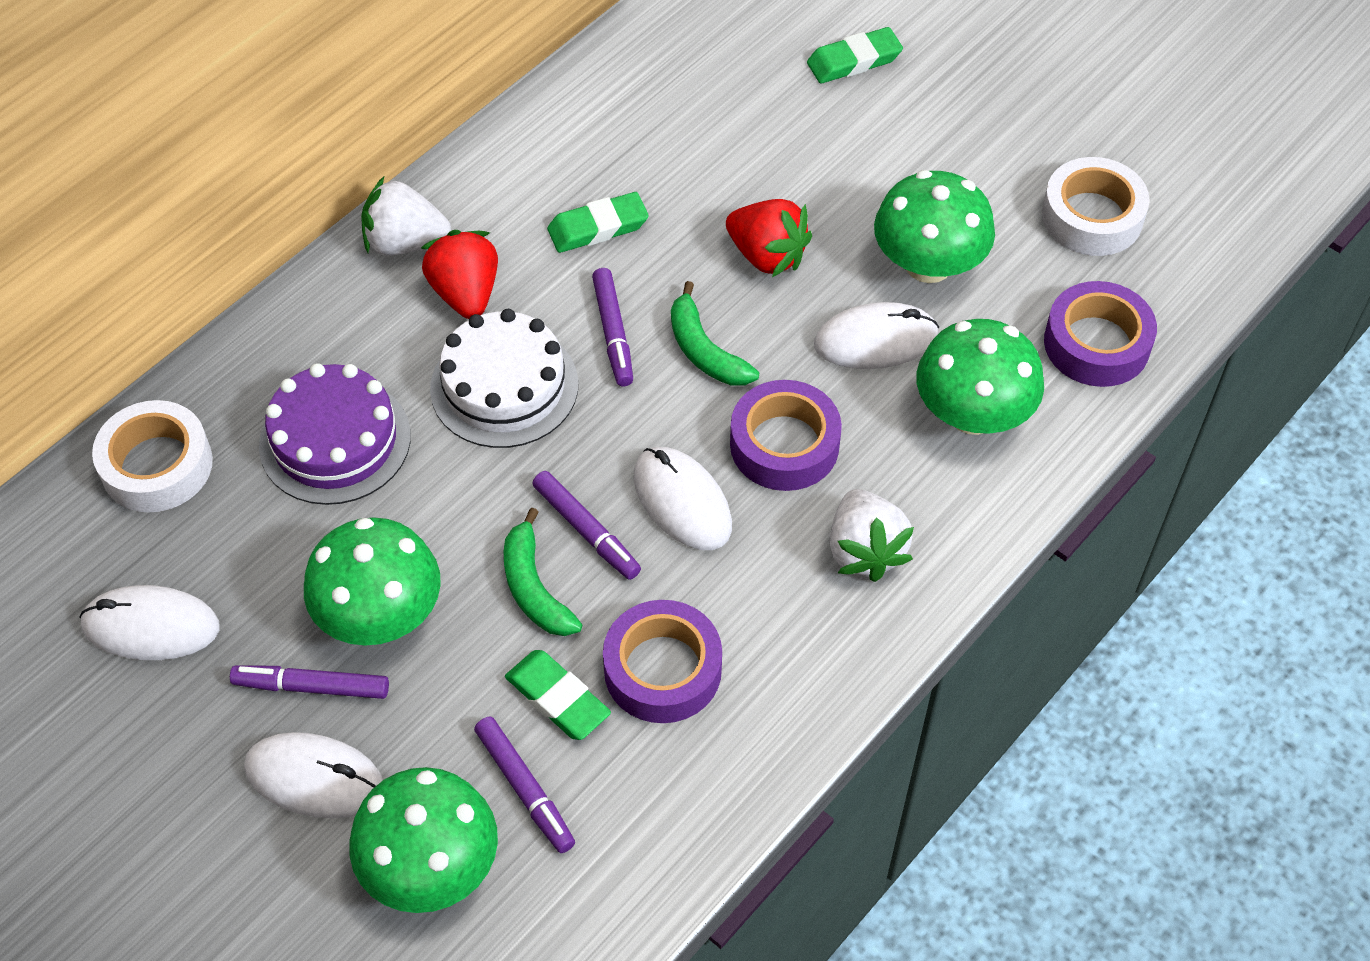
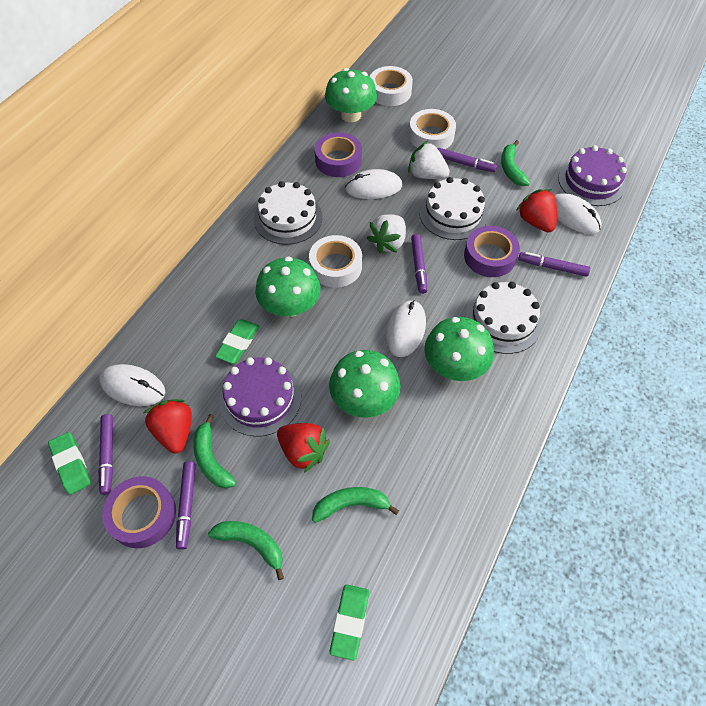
green banana: 2 -> 4
purple cake: 1 -> 2
purple marker: 4 -> 5
red strawberry: 2 -> 3
white cake: 1 -> 3
white tape: 2 -> 3

